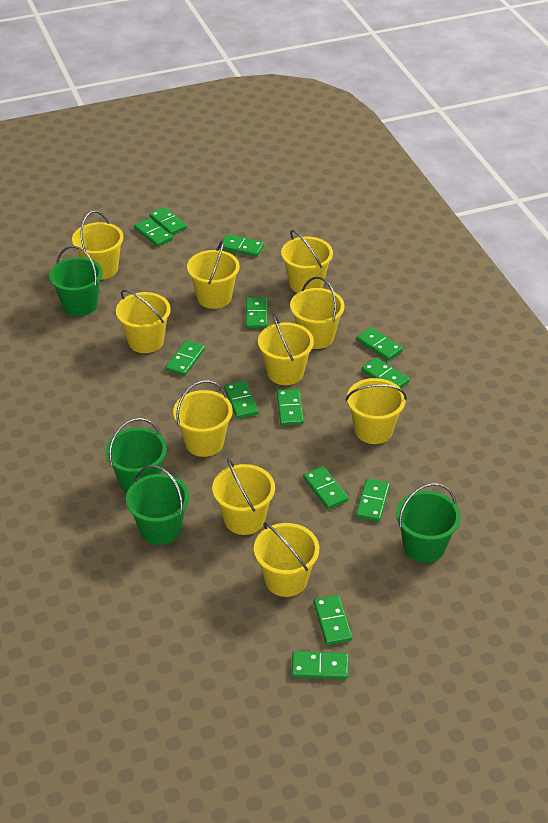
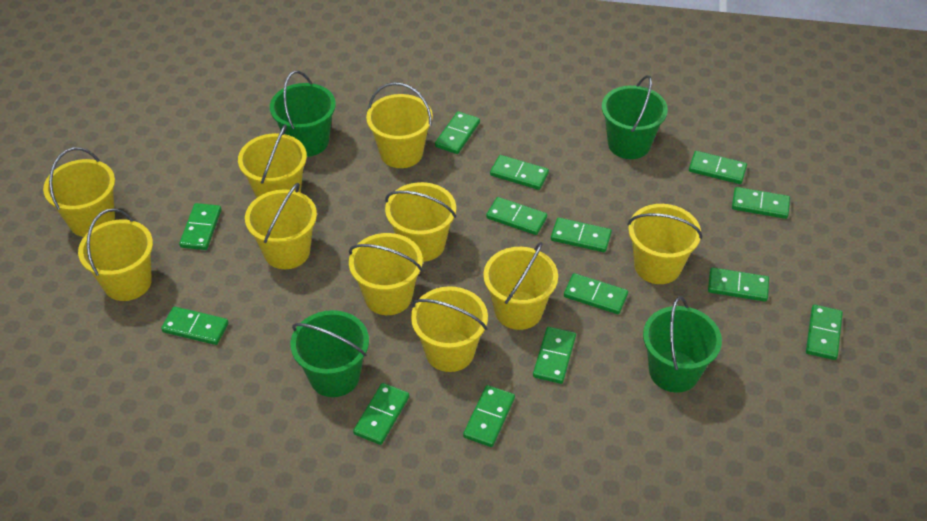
green domino: 13 -> 14

